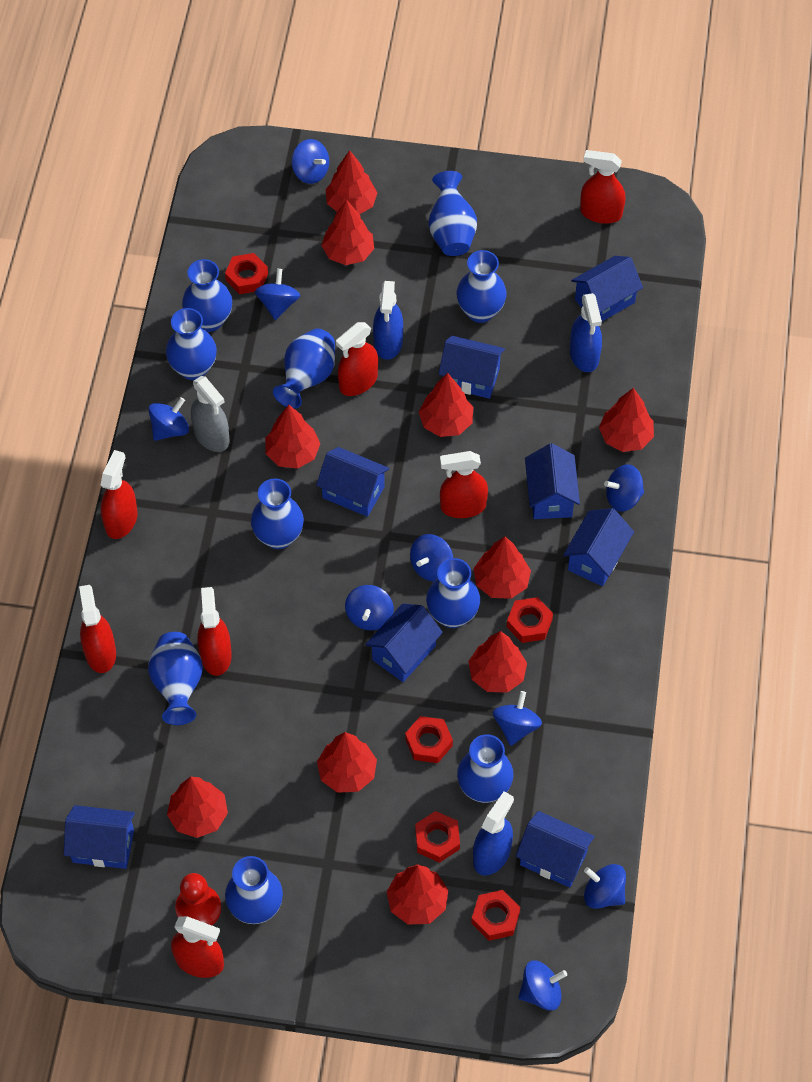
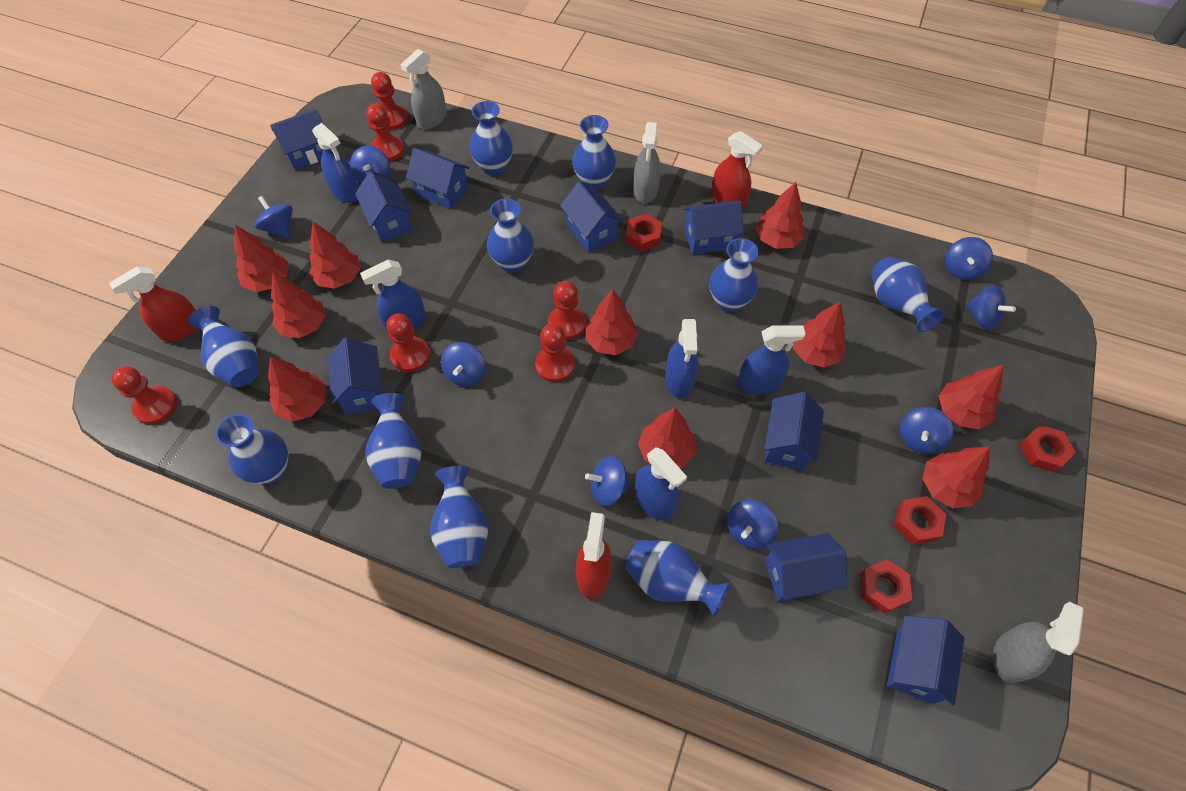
blue house: 8 -> 9
blue spinning top: 9 -> 8
blue spray bottle: 3 -> 5
grey spray bottle: 1 -> 3
red nut: 5 -> 4
red pawn: 1 -> 6
red spray bottle: 7 -> 3

